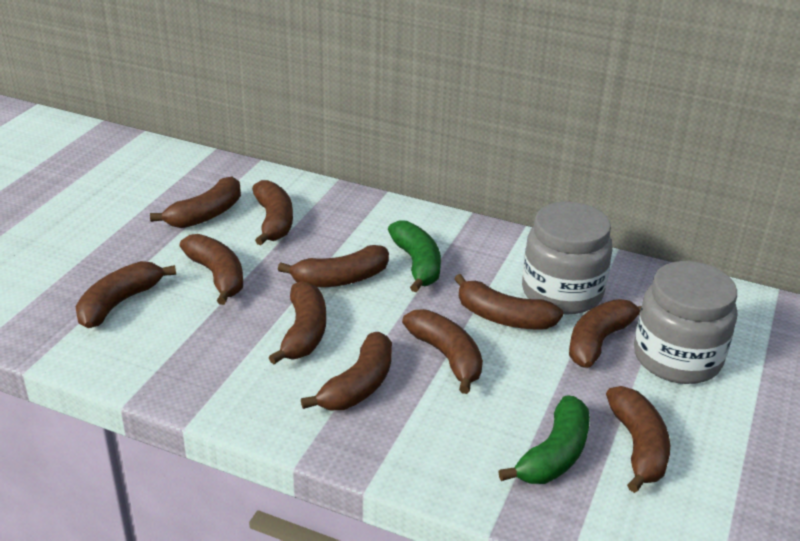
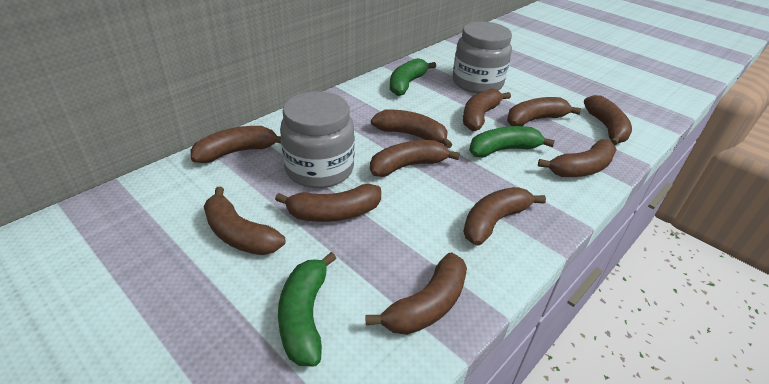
green banana: 2 -> 3

